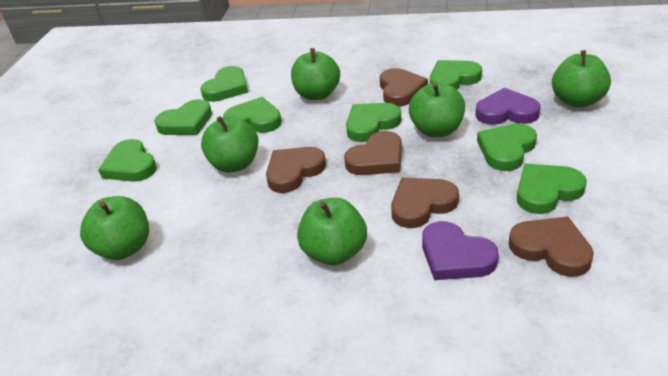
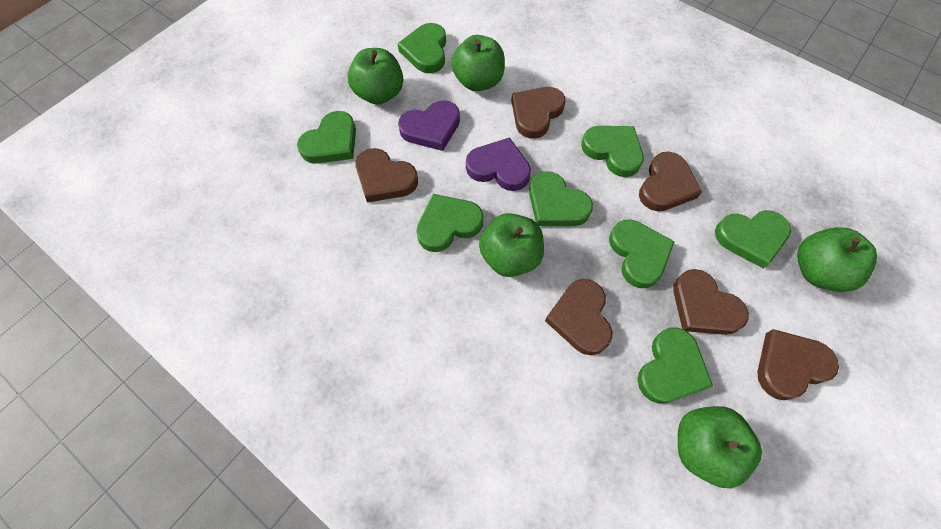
brown heart: 5 -> 6
green apple: 6 -> 5

